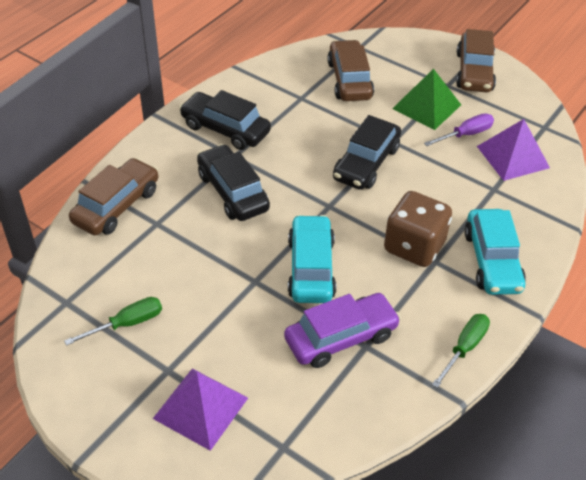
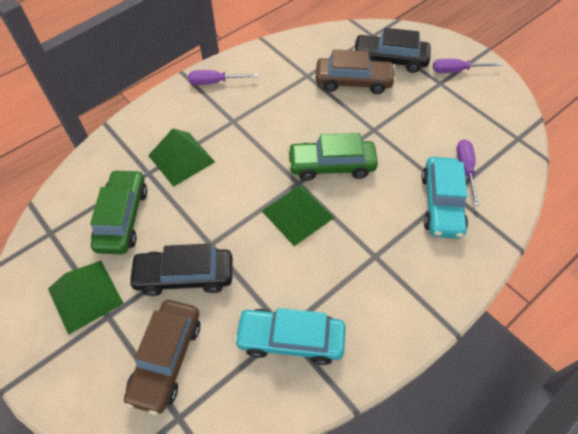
black car: 3 -> 2
brown car: 3 -> 2
brown dice: 1 -> 0
green car: 0 -> 2
green pyramid: 1 -> 3
green screwdriver: 2 -> 0
purple car: 1 -> 0
purple pyramid: 2 -> 0
purple screwdriver: 1 -> 3

